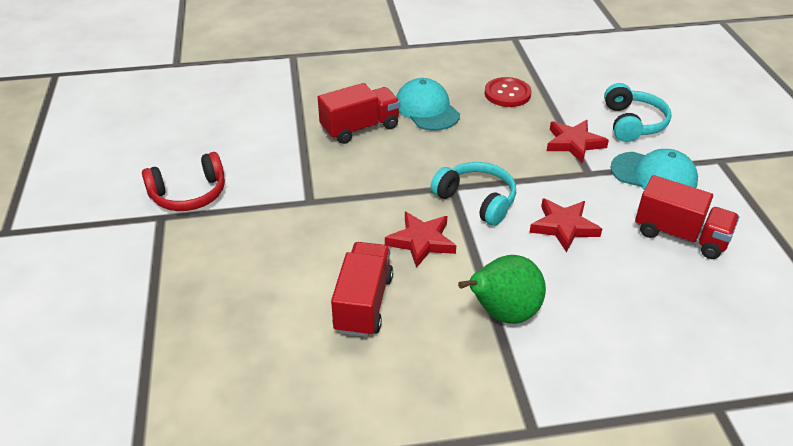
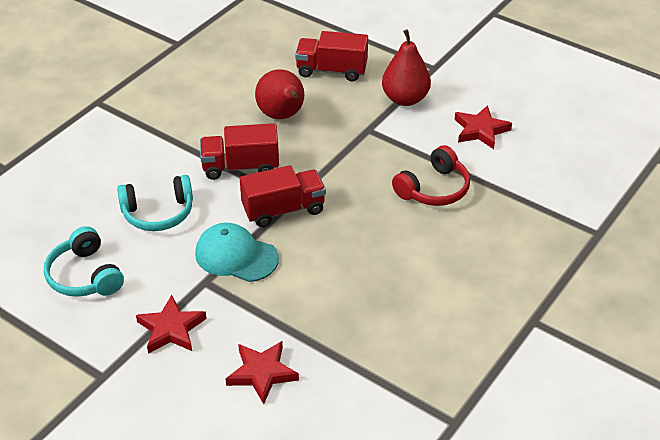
green pear: 1 -> 0
red button: 1 -> 0
red pear: 0 -> 2
turquoise cap: 2 -> 1

